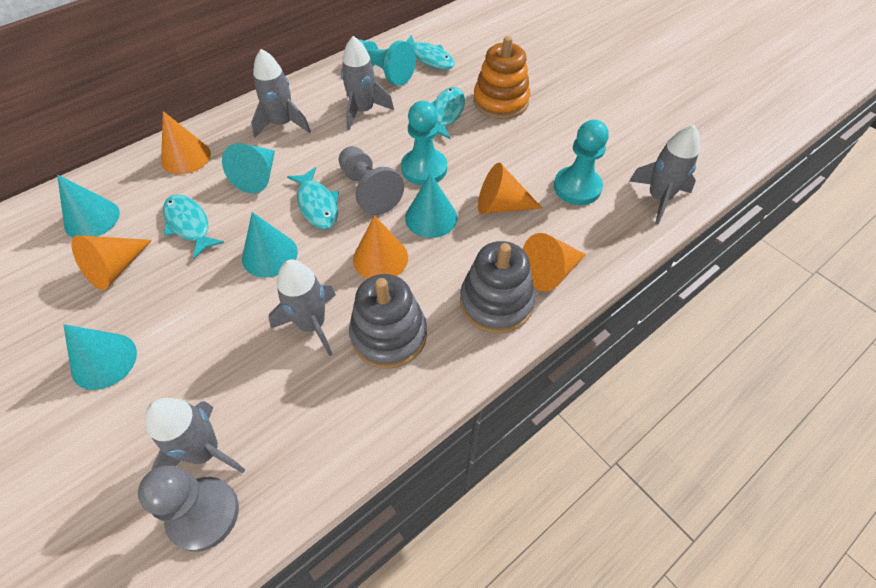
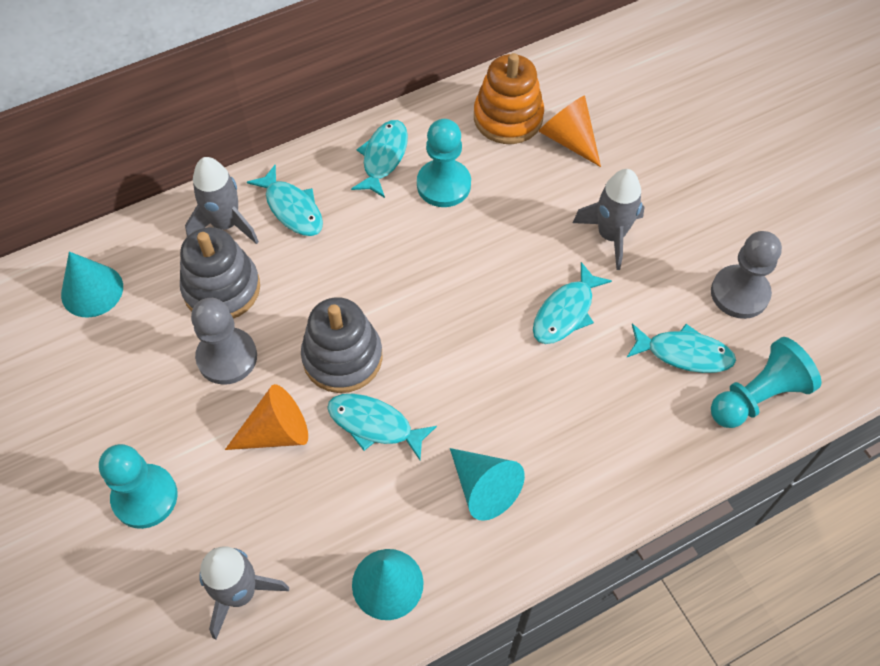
grey rocket: 5 -> 3
orange cone: 5 -> 2
turquoise cone: 5 -> 3
turquoise fish: 4 -> 5

